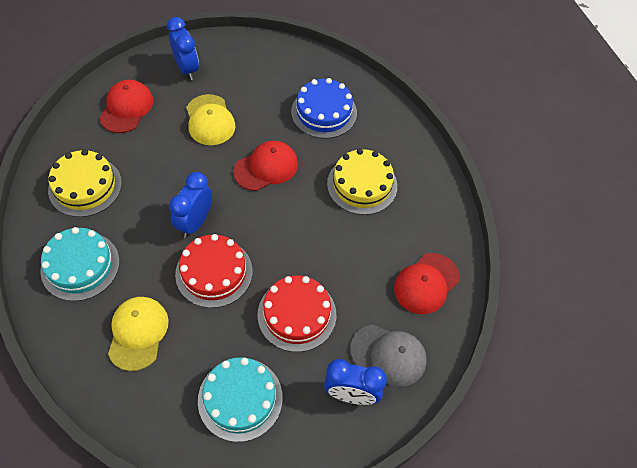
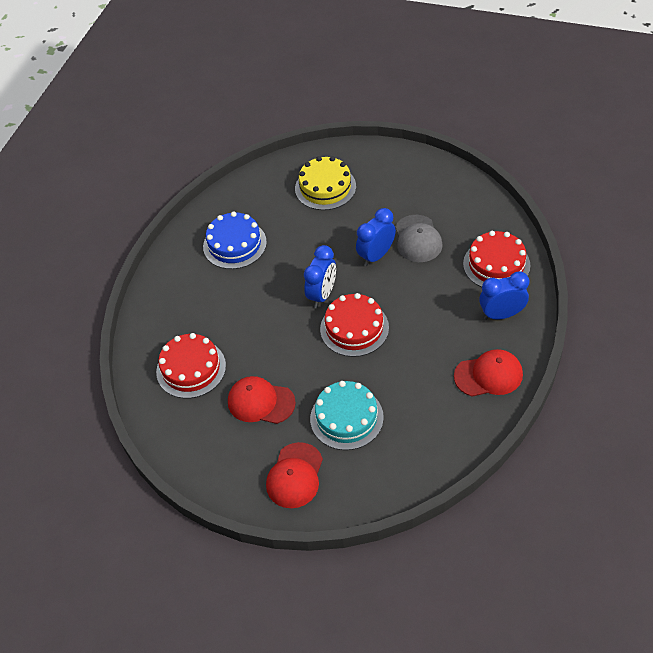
red cake: 2 -> 3
turquoise cake: 2 -> 1
yellow cake: 2 -> 1
yellow cap: 2 -> 0

